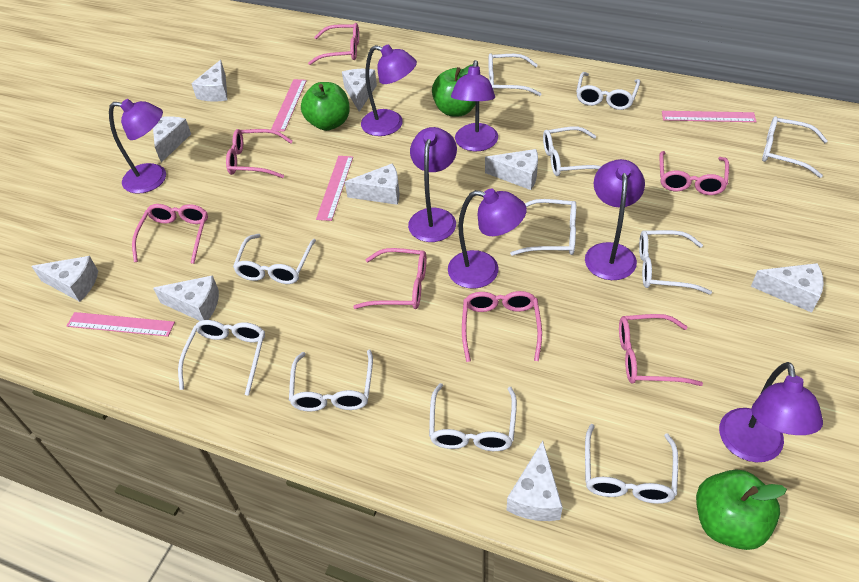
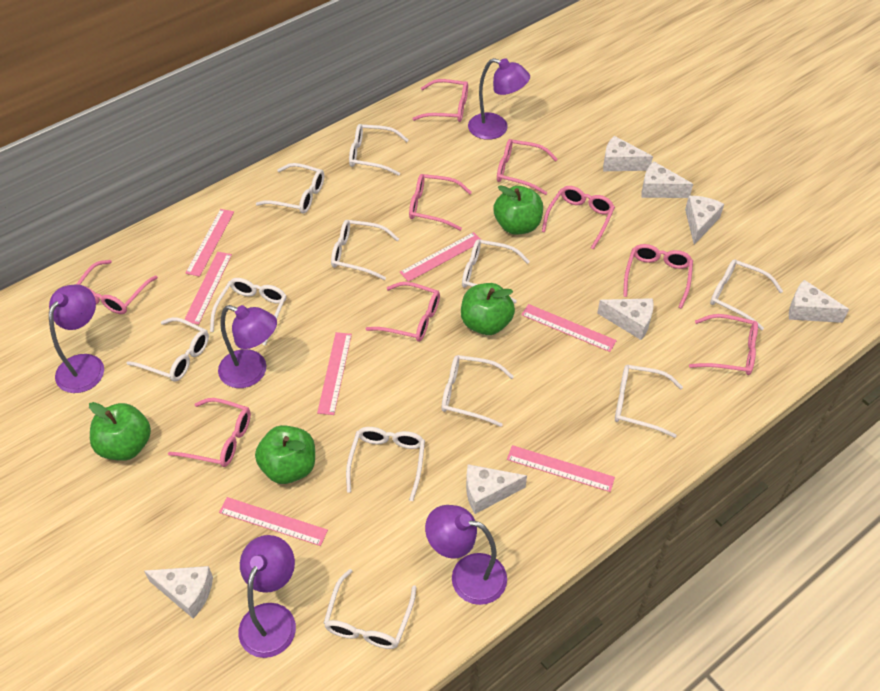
green apple: 3 -> 4
pink glasses: 7 -> 9
pink ruler: 4 -> 7
purple lamp: 7 -> 5
white cheese: 9 -> 7

